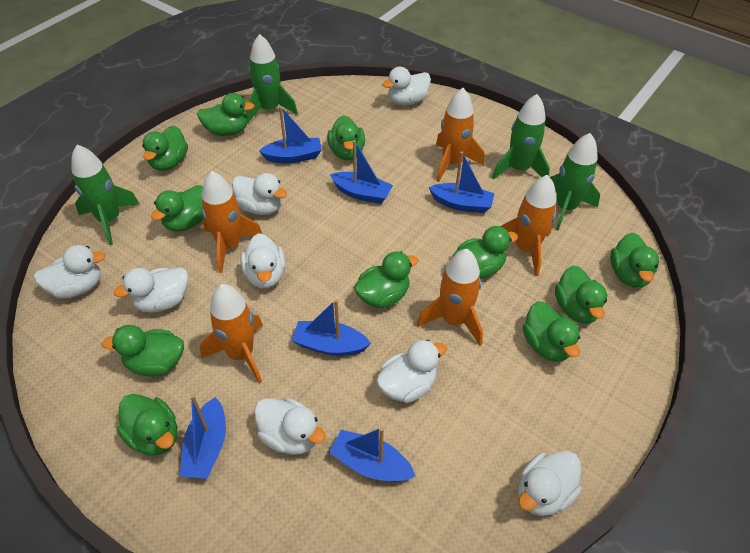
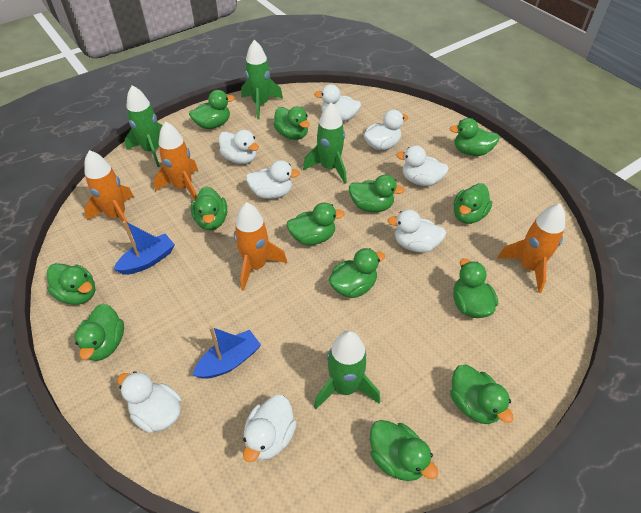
blue boat: 6 -> 2
green duck: 11 -> 13
orange rocket: 5 -> 4

